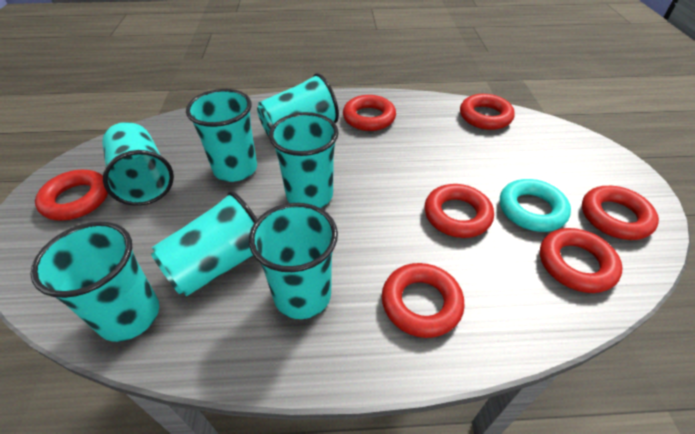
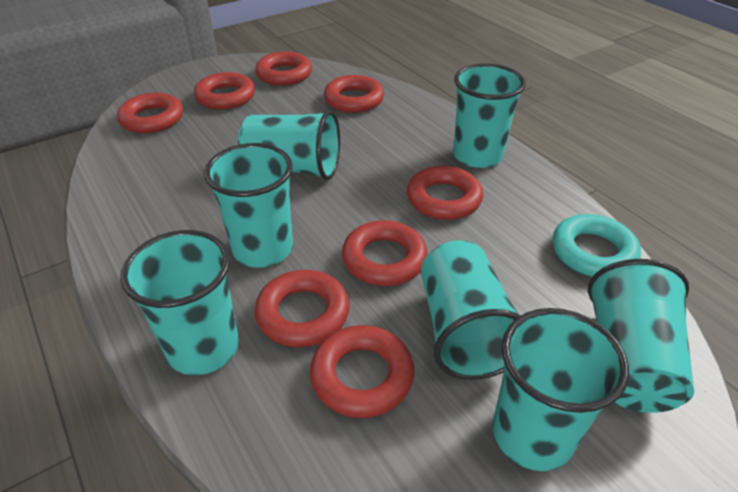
red ring: 7 -> 8

